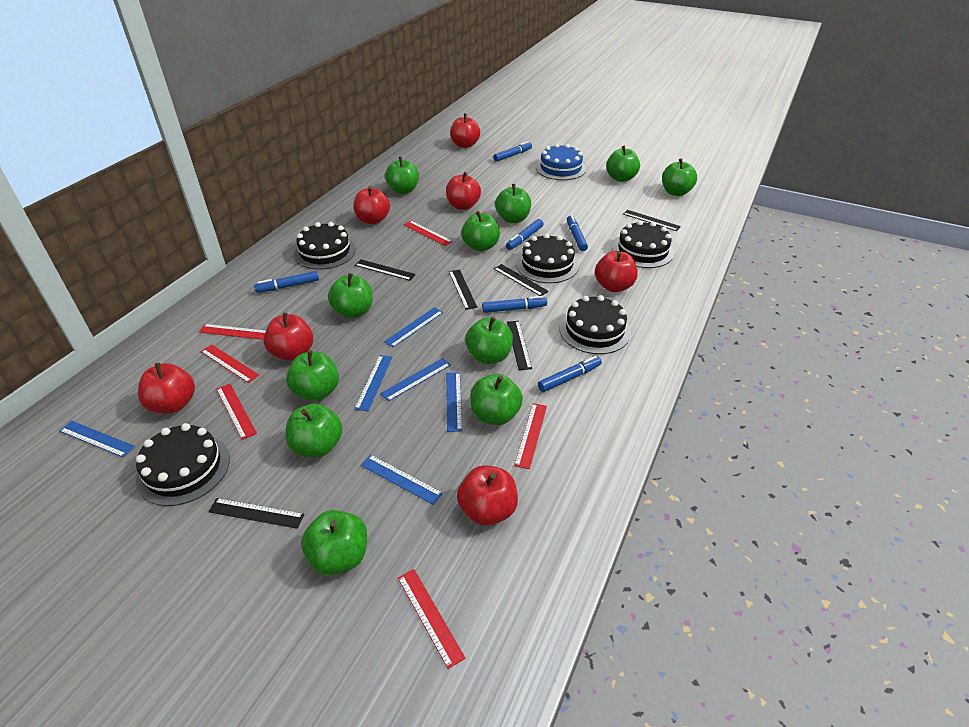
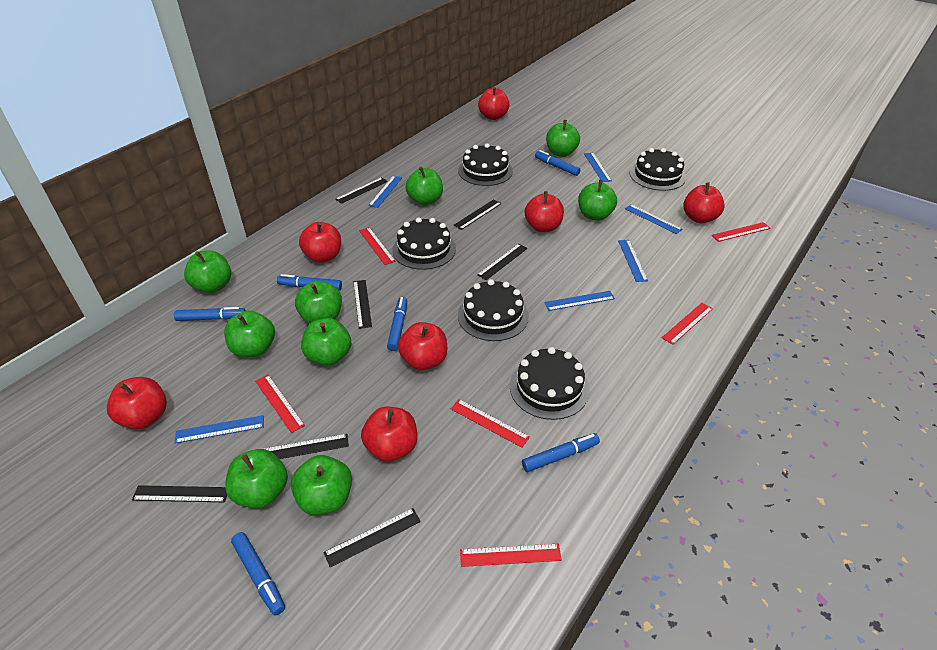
black ruler: 6 -> 7
blue cake: 1 -> 0
green apple: 11 -> 9

